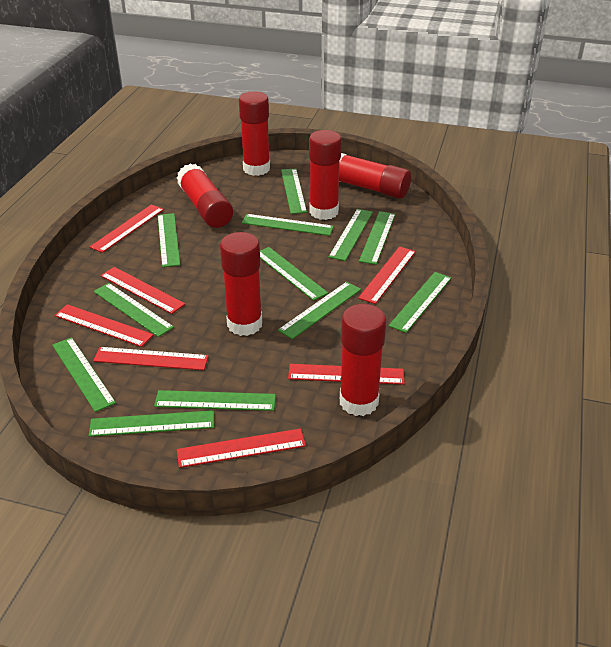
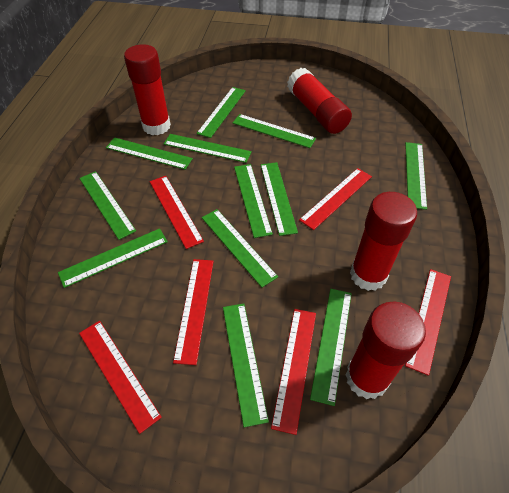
red glue stick: 6 -> 4
red ruler: 7 -> 6

